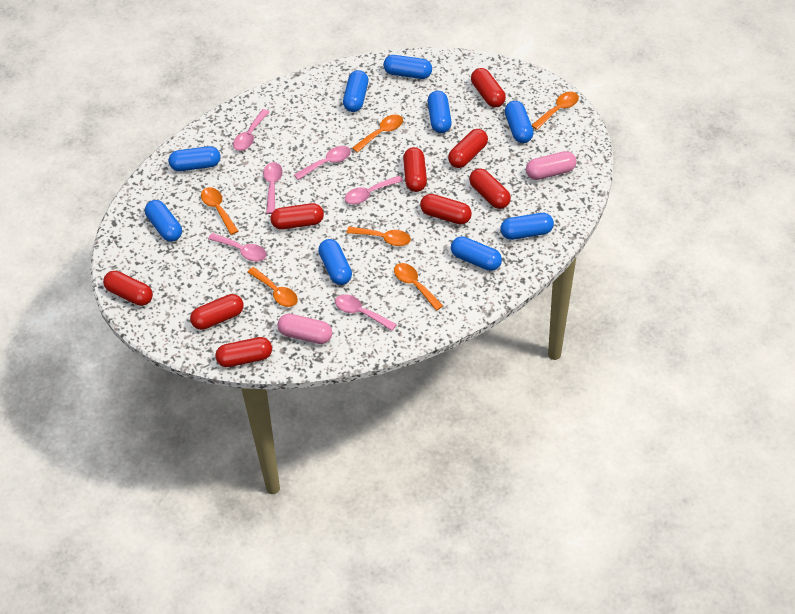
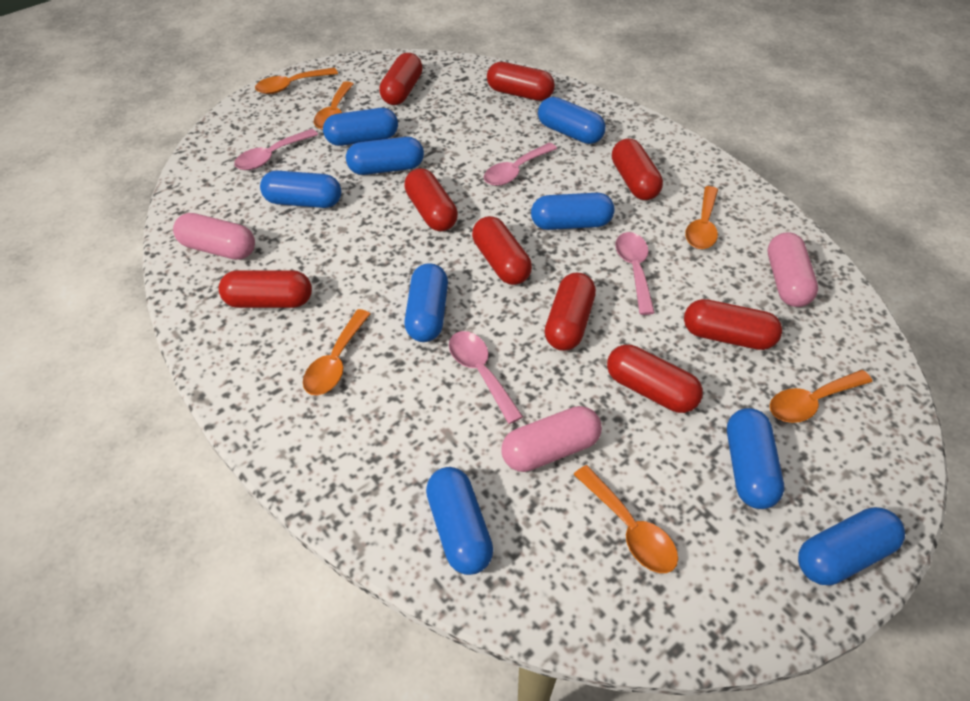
pink capsule: 2 -> 3
pink spoon: 6 -> 4

